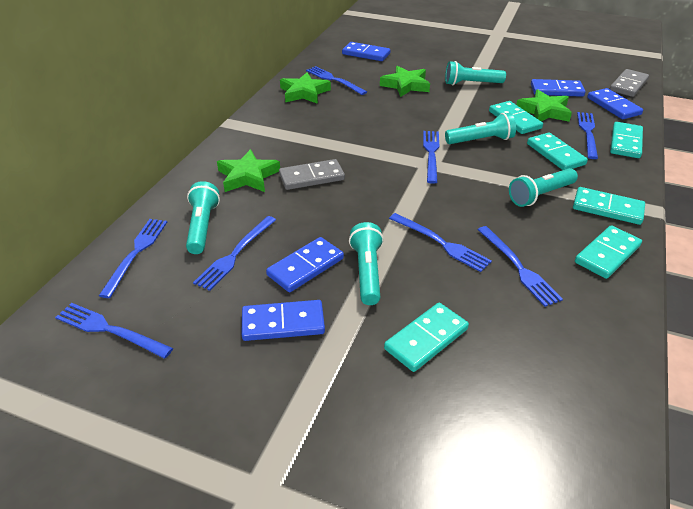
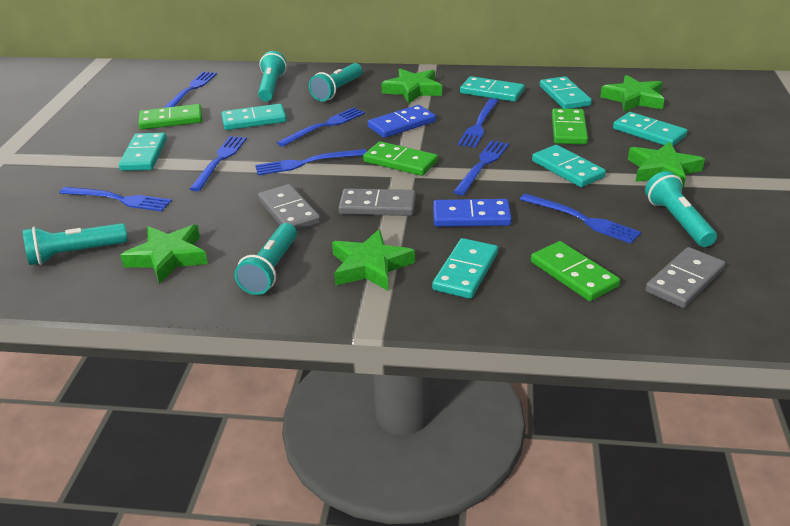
blue domino: 5 -> 2
green domino: 0 -> 4
green star: 4 -> 5
grey domino: 2 -> 3
turquoise domino: 6 -> 7

